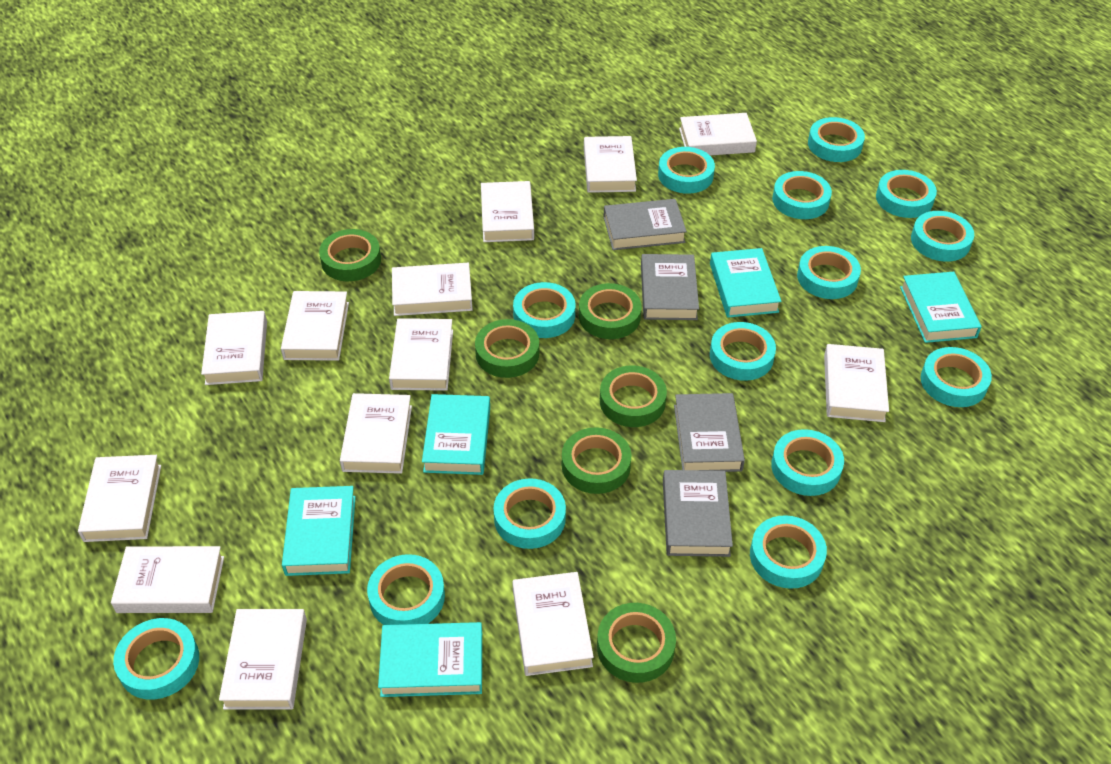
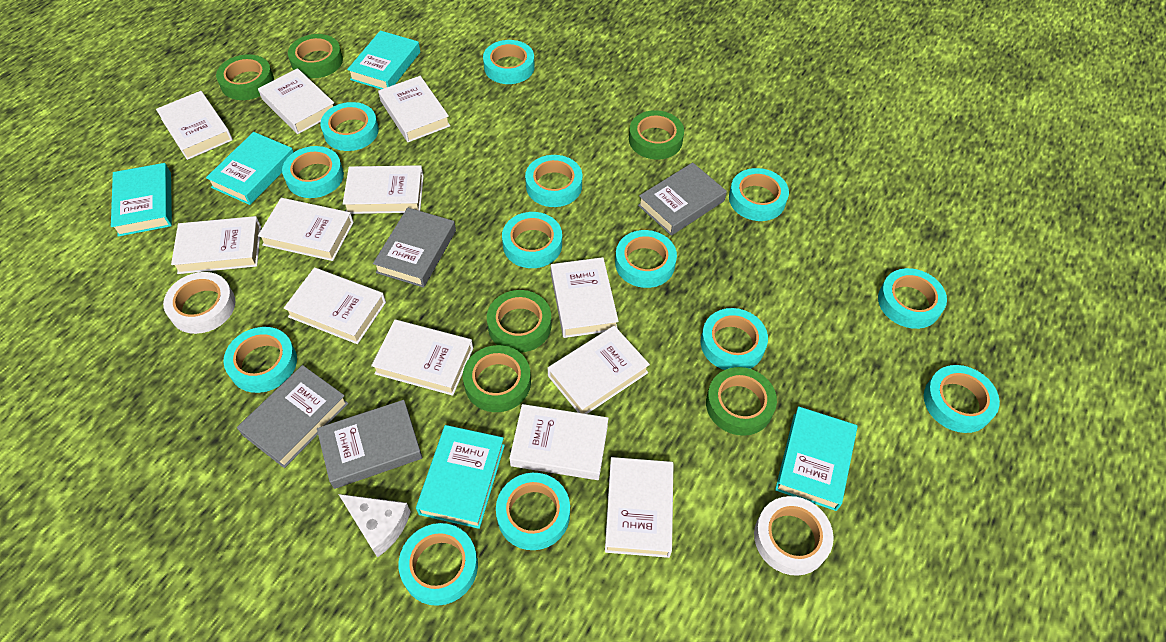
turquoise tape: 14 -> 13
white book: 13 -> 12
white cheese: 0 -> 1
white tape: 0 -> 2

